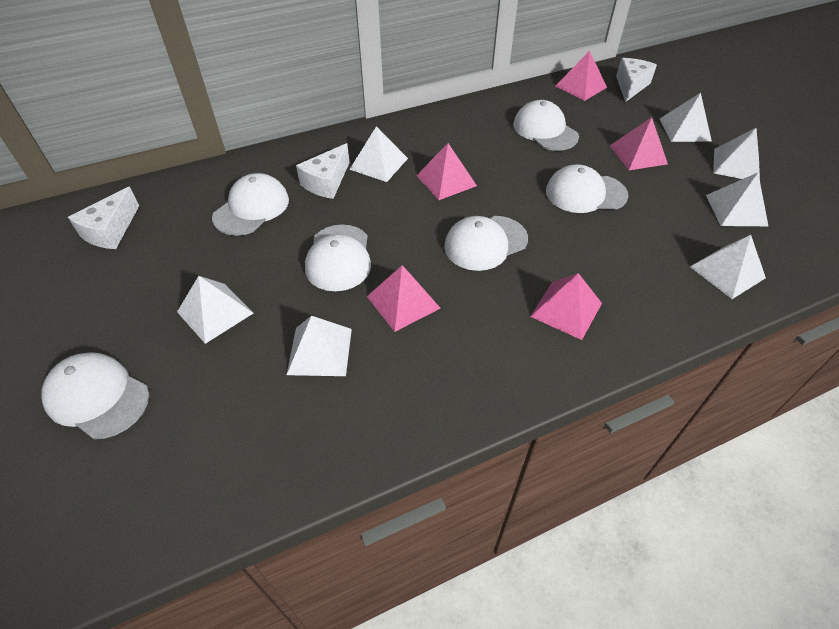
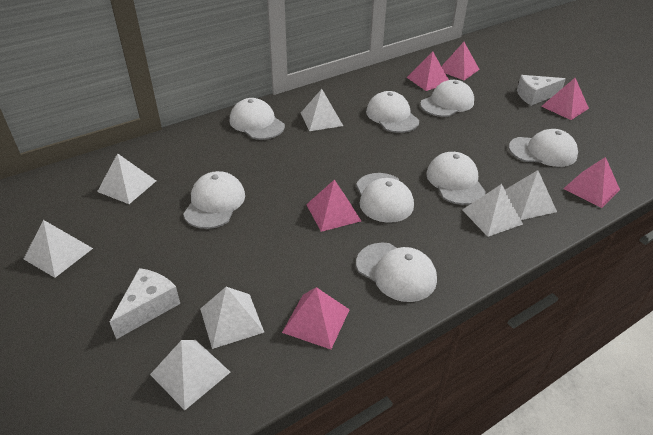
pink pyramid: 5 -> 6
white cap: 6 -> 8
white cheese: 3 -> 2

